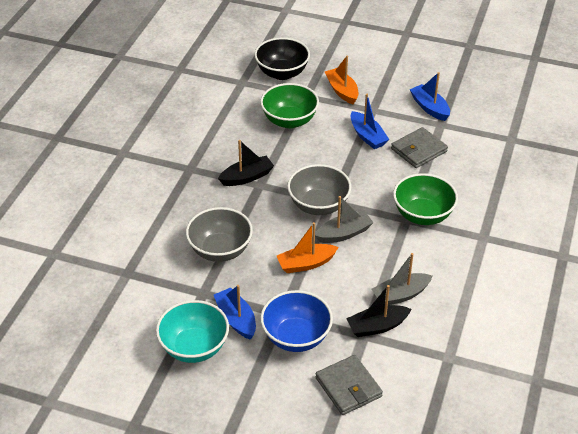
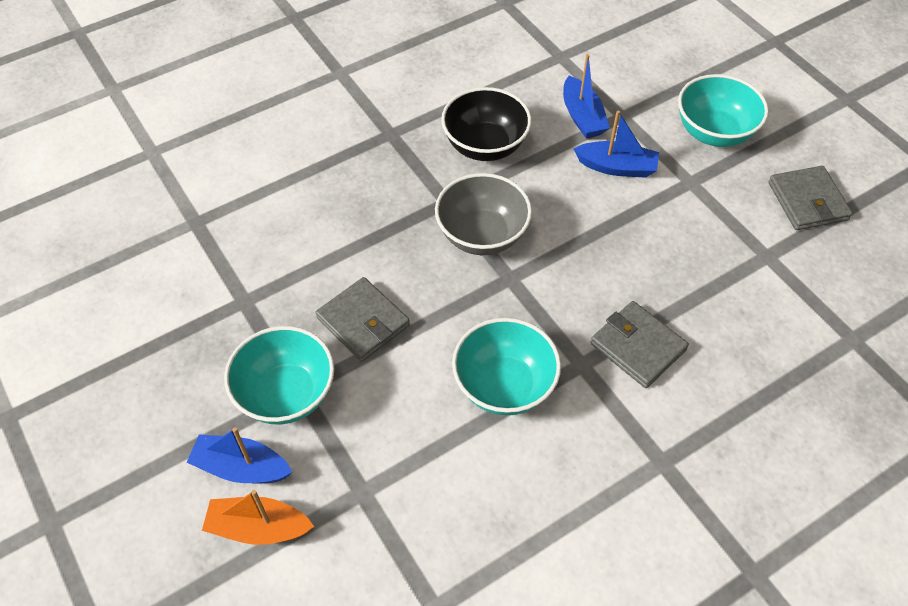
black boat: 2 -> 0
blue bowl: 1 -> 0
green bowl: 2 -> 0
grey boat: 2 -> 0
grey bowl: 2 -> 1
grey wallet: 2 -> 3
orange boat: 2 -> 1
turquoise bowl: 1 -> 3

